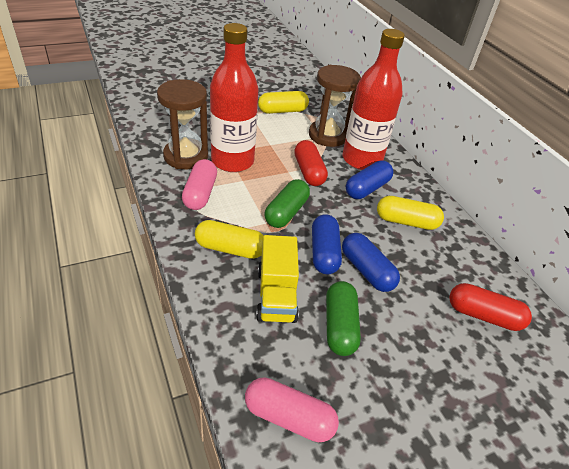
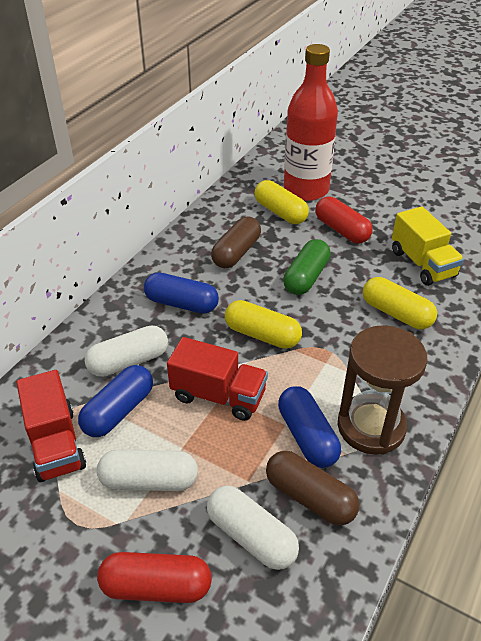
brown capsule: 0 -> 2
brown hourglass: 2 -> 1
green capsule: 2 -> 1
pink capsule: 2 -> 0
red bottle: 2 -> 1
red truck: 0 -> 2
white capsule: 0 -> 3

